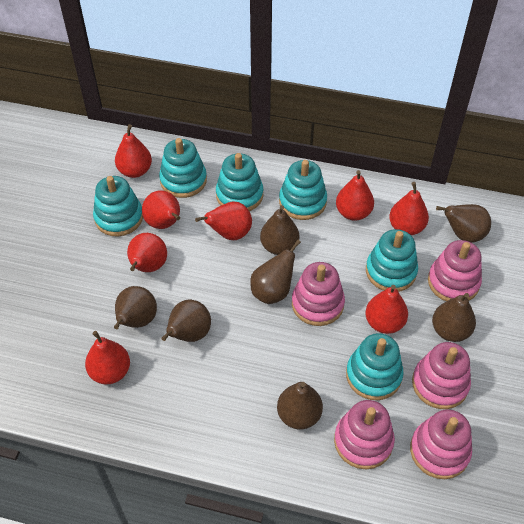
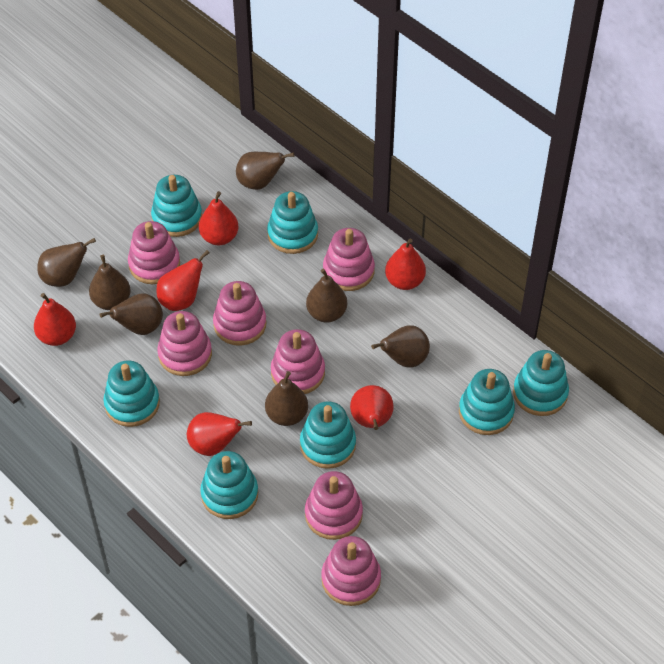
pink stacking toy: 5 -> 7
red pear: 8 -> 6
turquoise stacking toy: 6 -> 7

